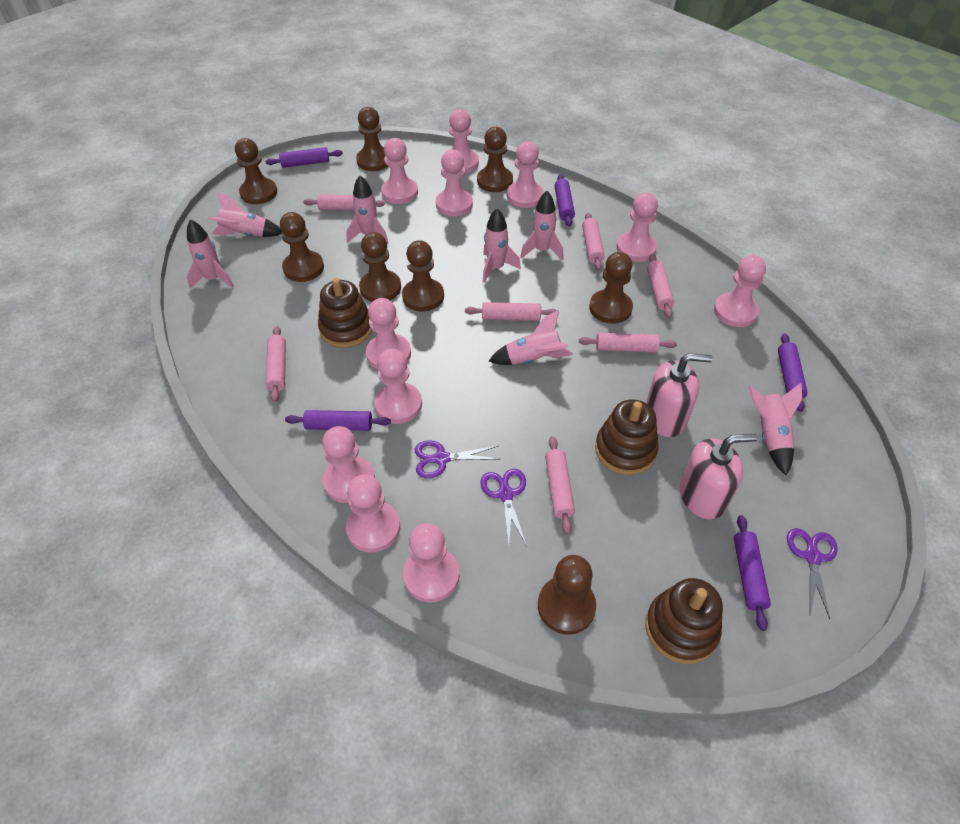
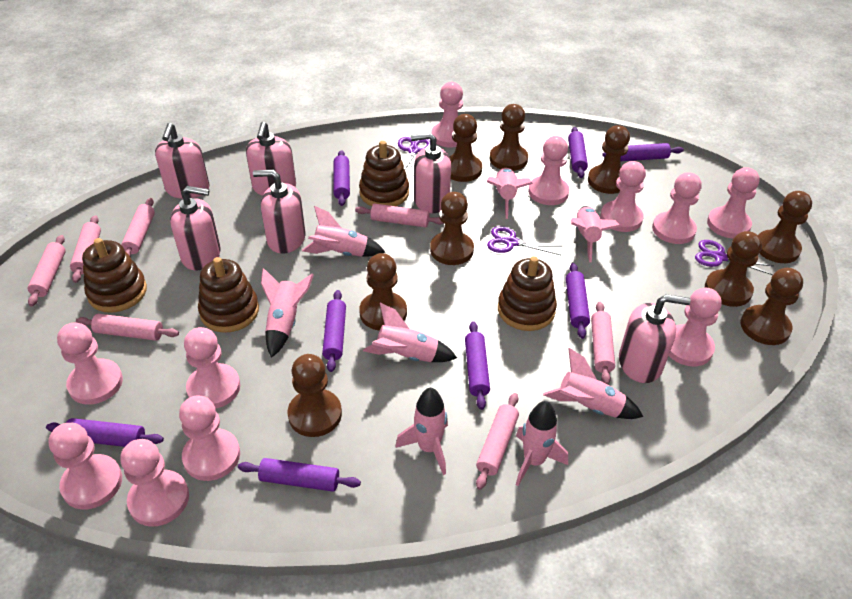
brown pawn: 8 -> 9
brown stacking toy: 3 -> 4
pink rocket: 7 -> 8
pink soap dispenser: 2 -> 6
purple rolling pin: 5 -> 8

